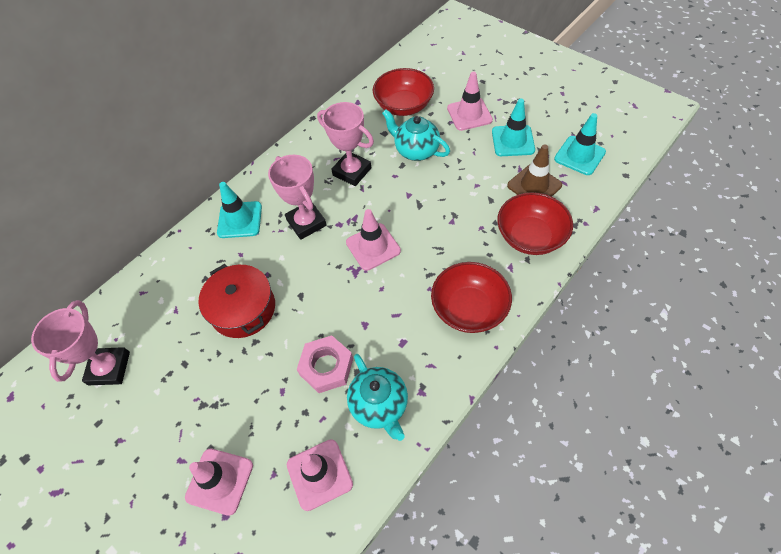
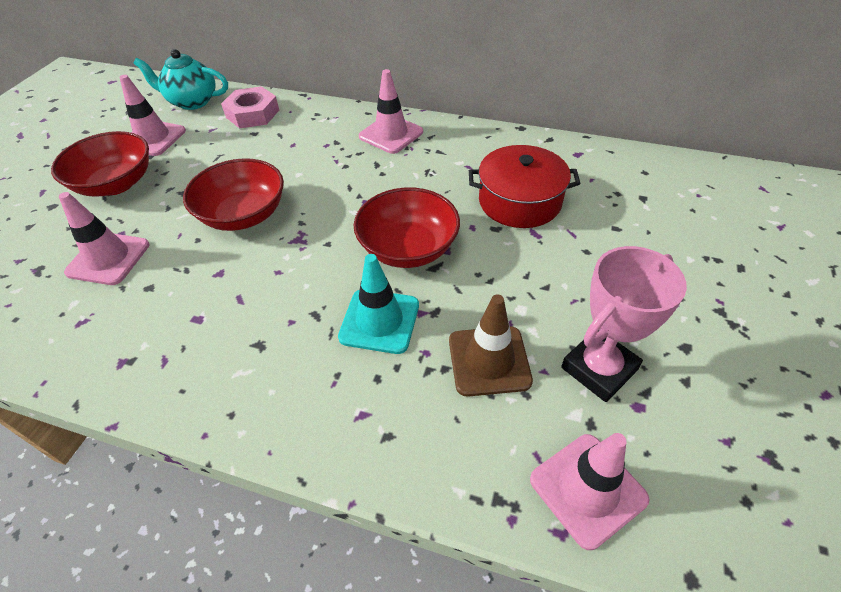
pink trophy: 3 -> 1
turquoise teapot: 2 -> 1
turquoise traffic cone: 3 -> 1

